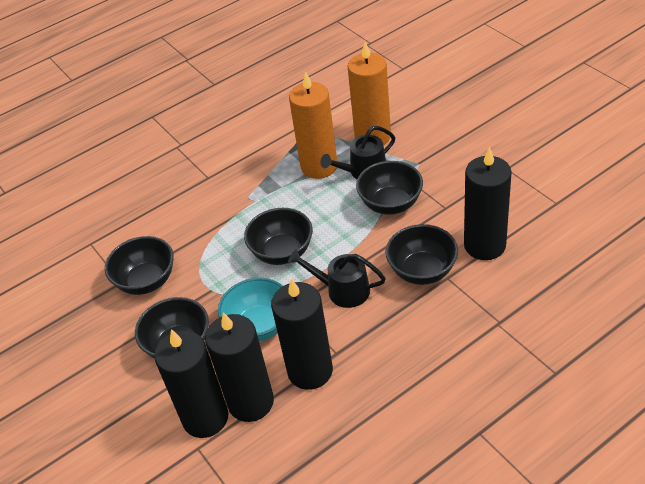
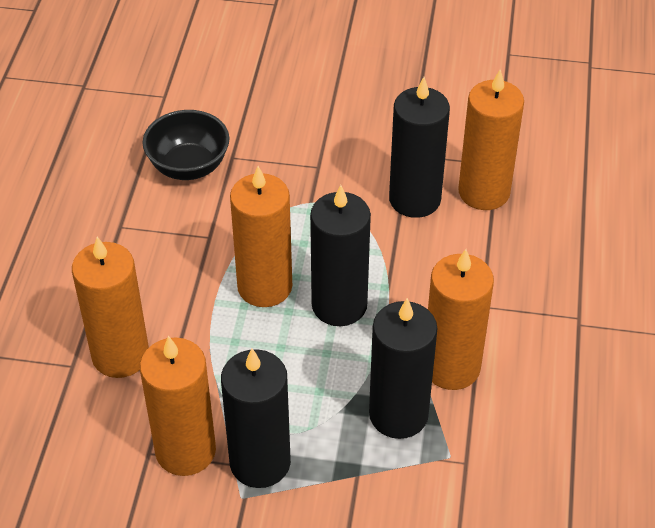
black bowl: 5 -> 1
black watering can: 2 -> 0
orange candle: 2 -> 5
turquoise bowl: 1 -> 0

